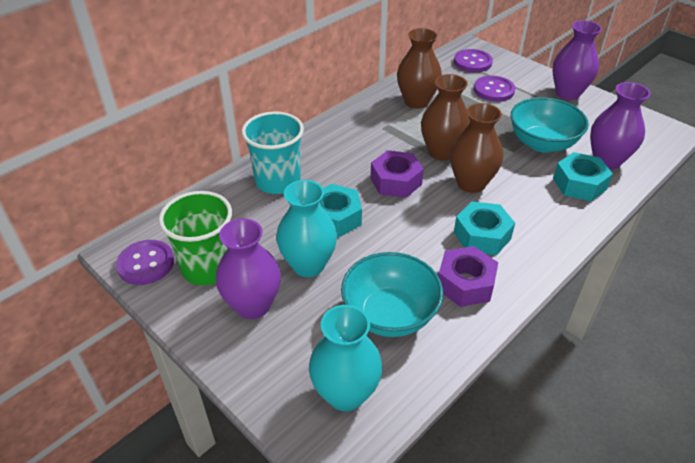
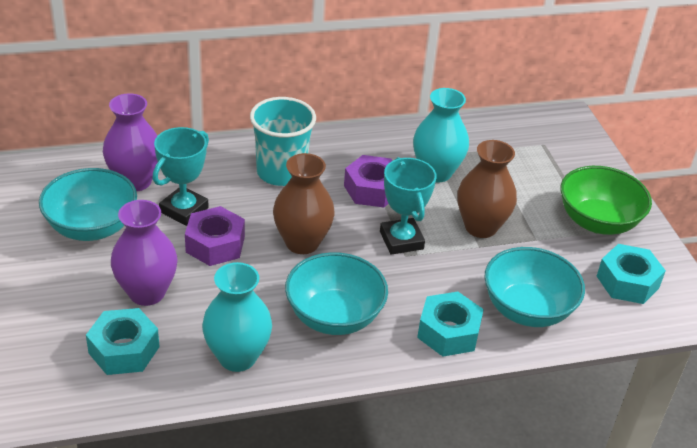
brown vase: 3 -> 2
green bowl: 0 -> 1
green cup: 1 -> 0
purple button: 3 -> 0
purple vase: 3 -> 2
turquoise bowl: 2 -> 3
turquoise trophy: 0 -> 2

